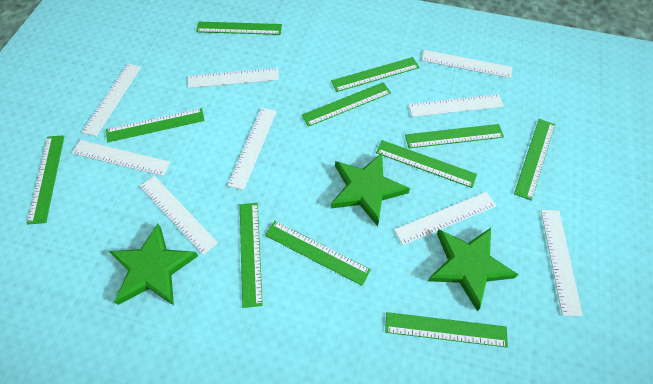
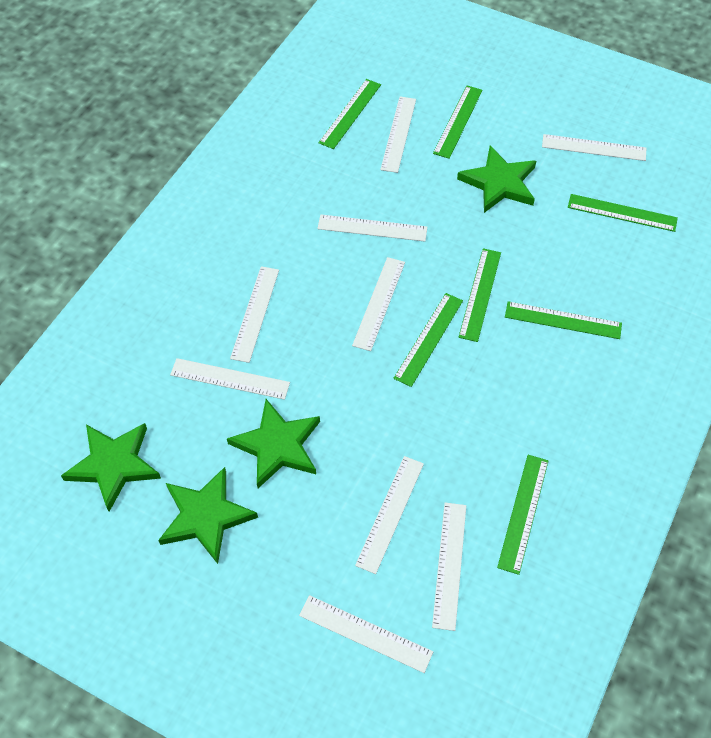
green ruler: 11 -> 7
green star: 3 -> 4

